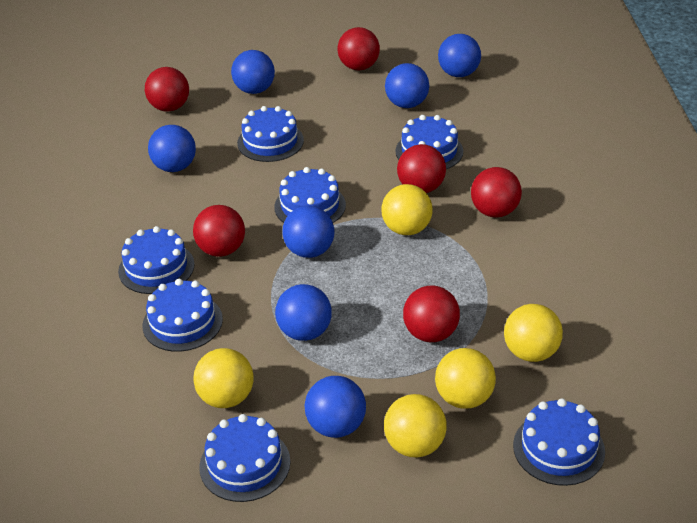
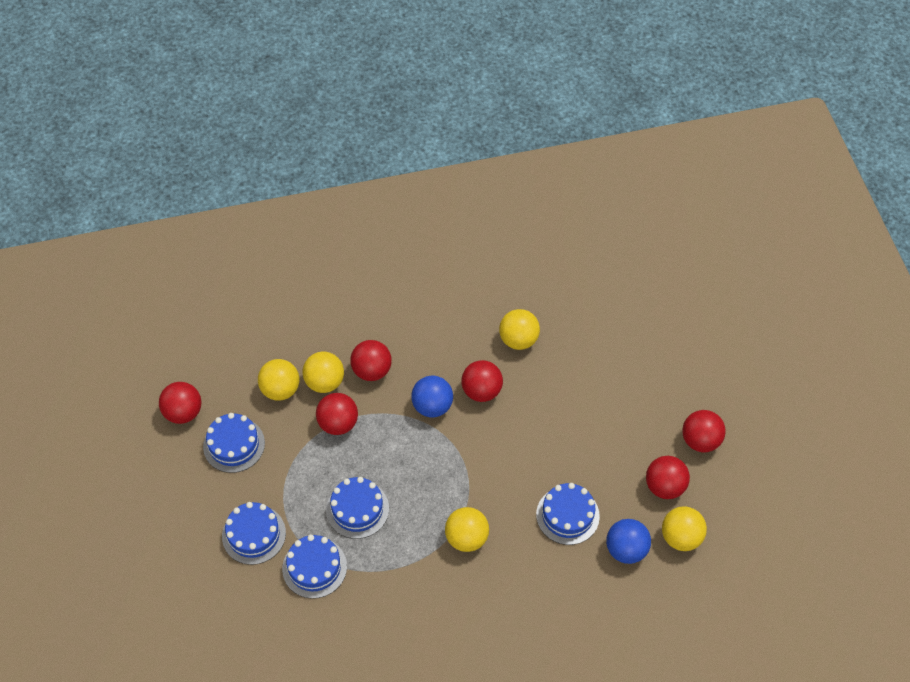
blue ball: 7 -> 2
blue cake: 7 -> 5

